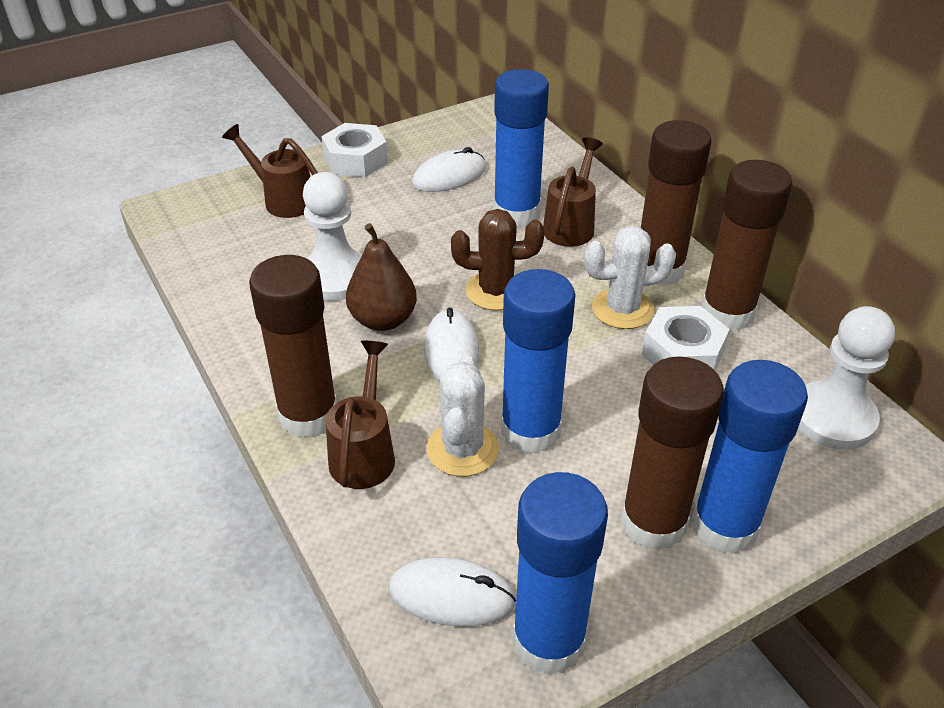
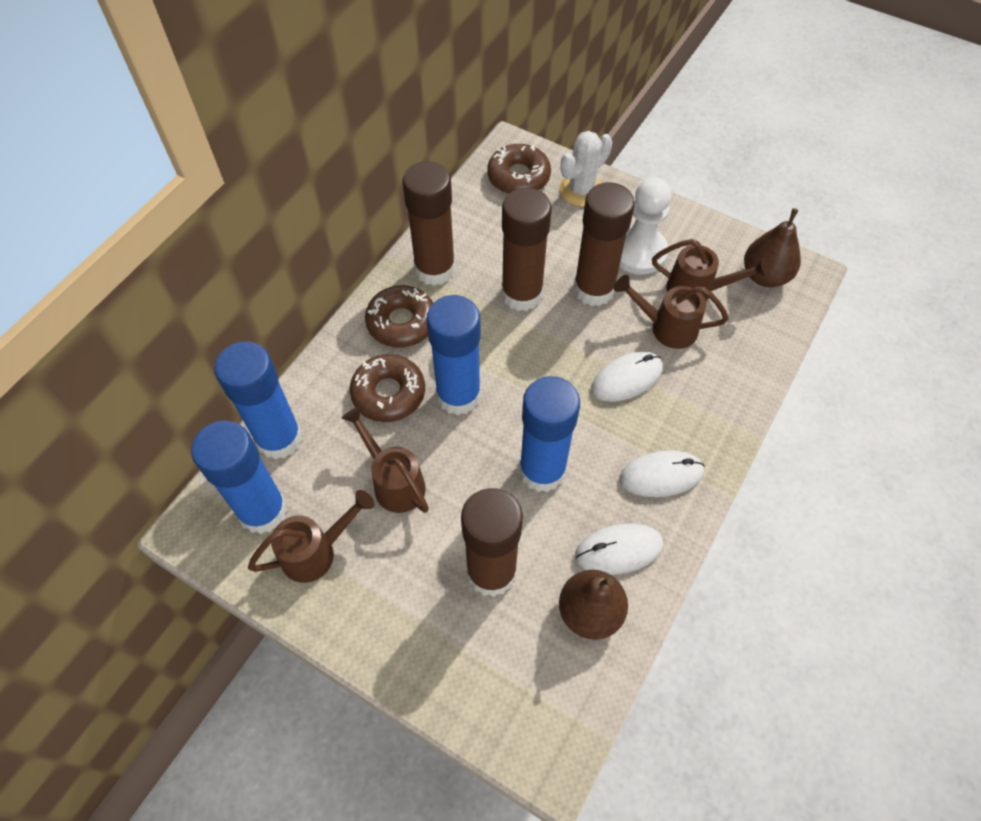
brown cactus: 1 -> 0
brown donut: 0 -> 3
brown pear: 1 -> 2
brown watering can: 3 -> 4
white cactus: 2 -> 1
white nut: 2 -> 0
white pawn: 2 -> 1

